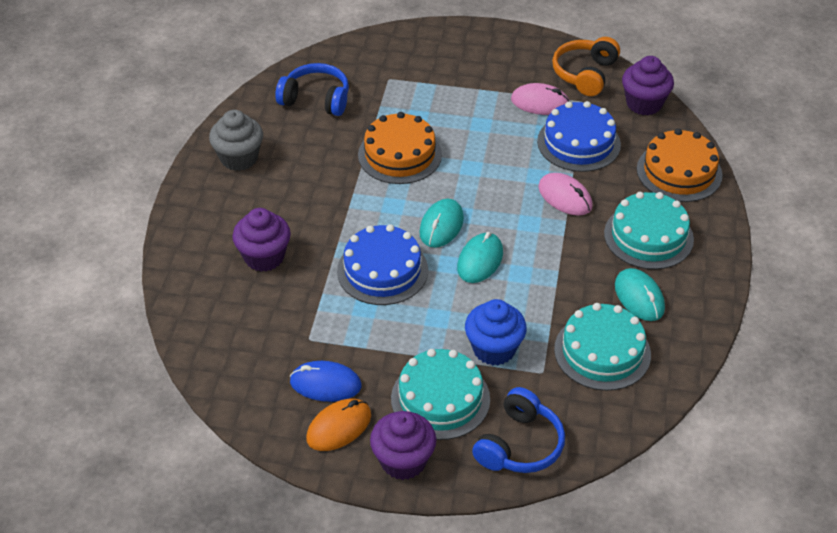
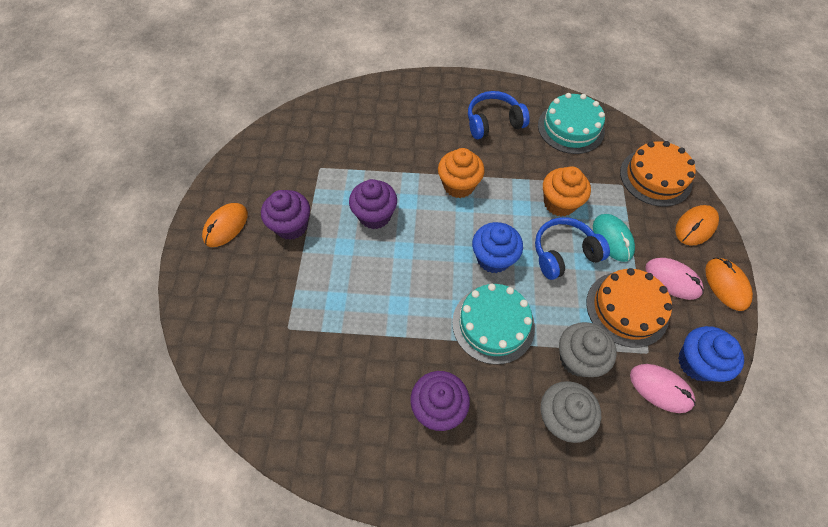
blue cake: 2 -> 0
blue cupcake: 1 -> 2
blue mouse: 1 -> 0
grey cupcake: 1 -> 2
orange cupcake: 0 -> 2
orange headphones: 1 -> 0
orange mouse: 1 -> 3
turquoise cake: 3 -> 2
turquoise mouse: 3 -> 1

